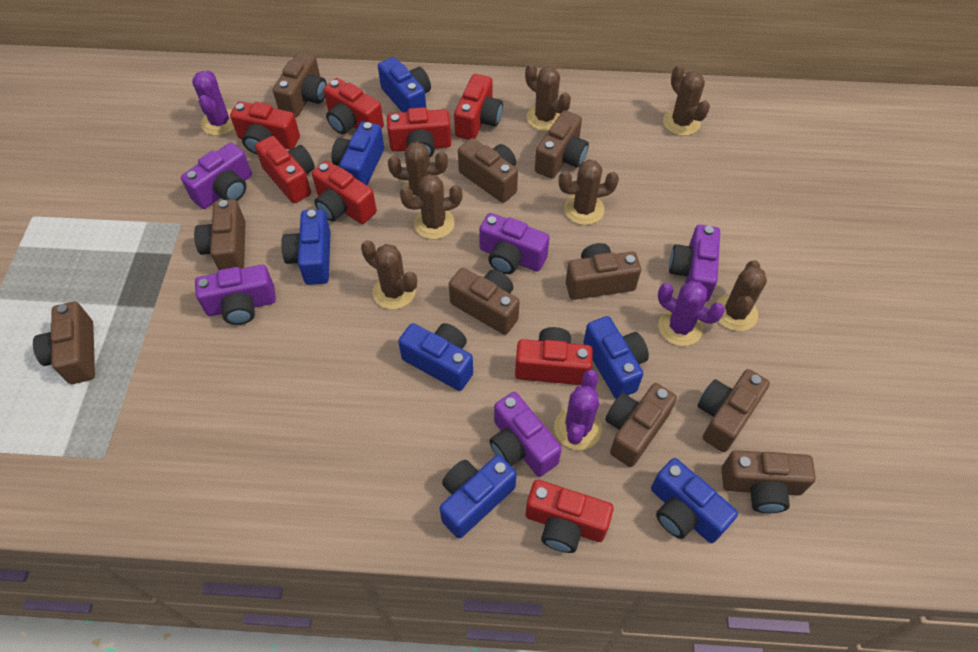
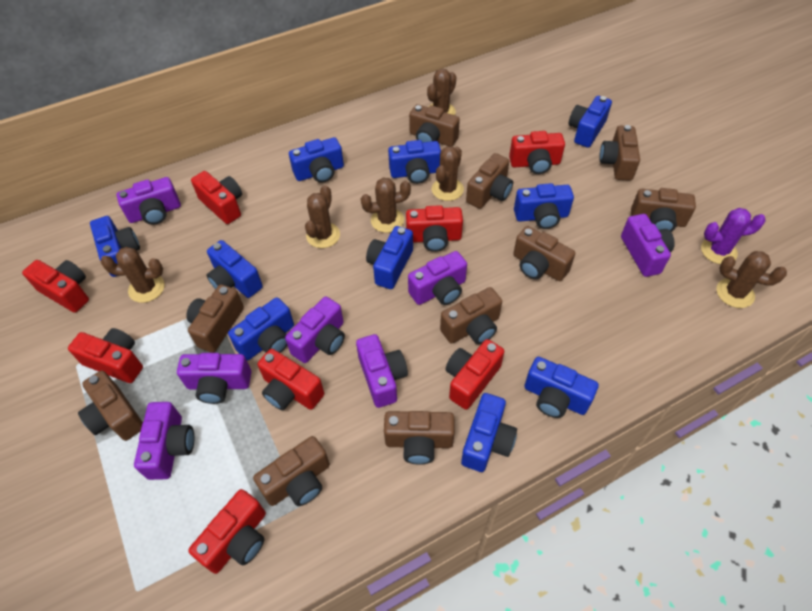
blue camera: 7 -> 10
brown cactus: 7 -> 6
purple cactus: 3 -> 1
purple camera: 5 -> 7

